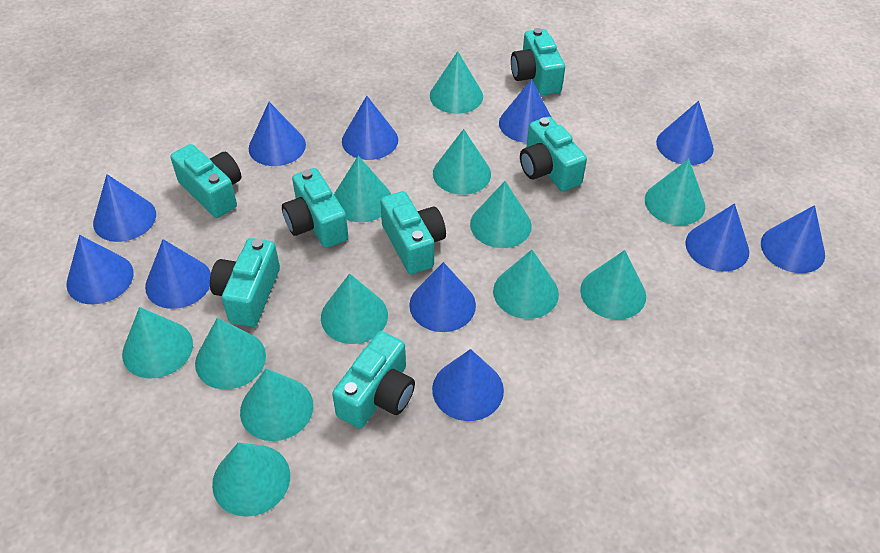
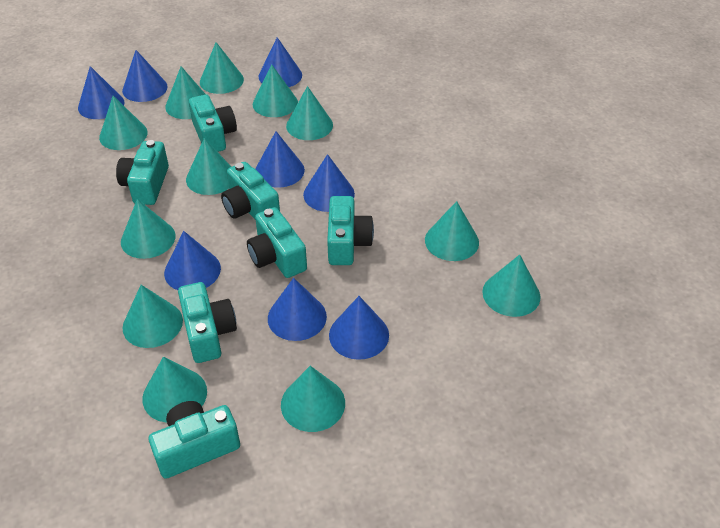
blue cone: 11 -> 8

